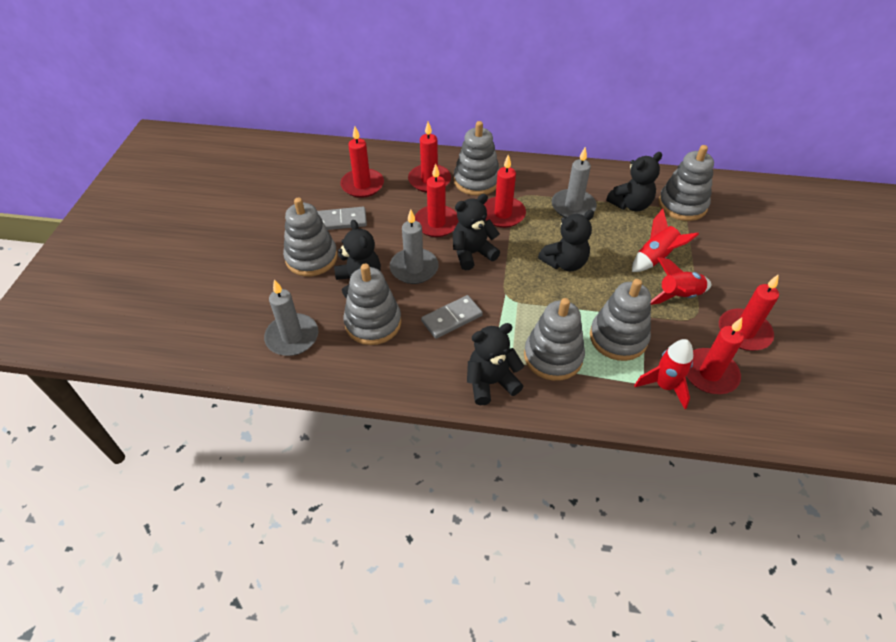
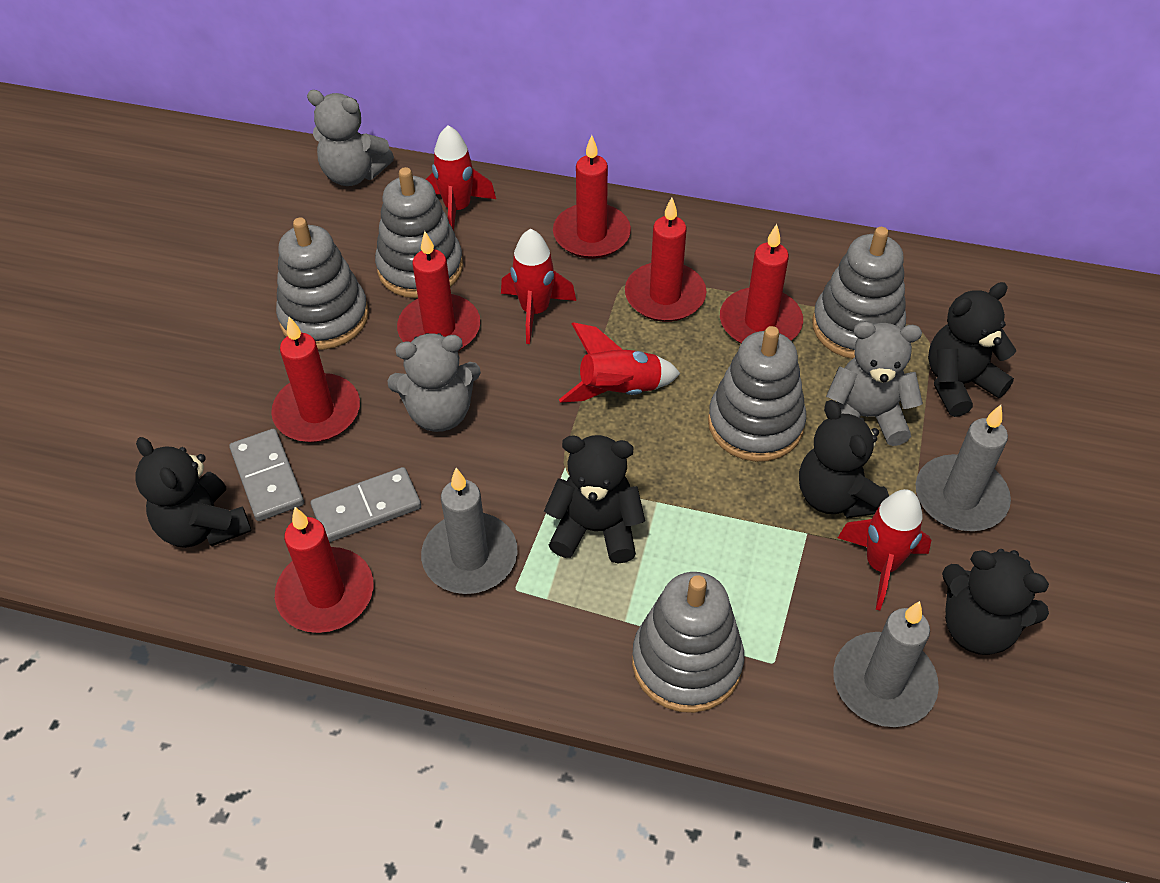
grey stacking toy: 6 -> 5
grey teddy bear: 0 -> 3
red rocket: 3 -> 4

